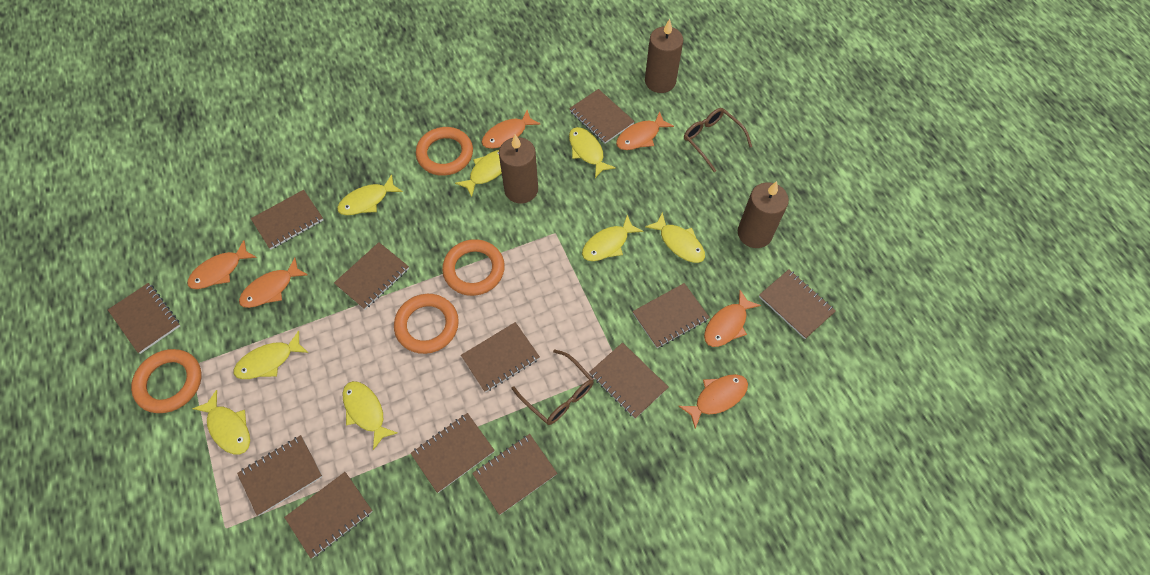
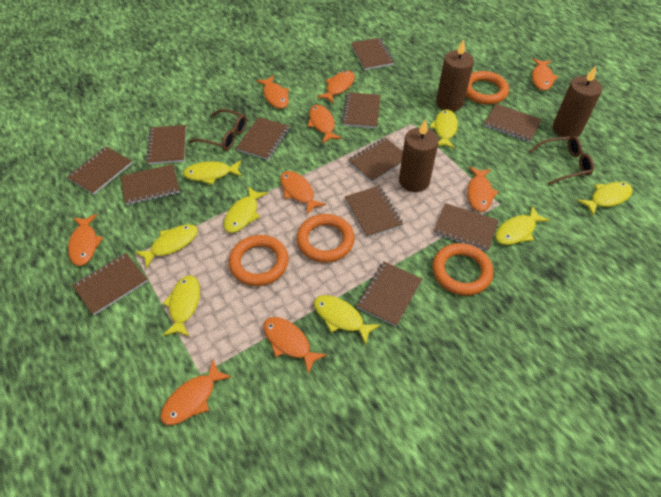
orange fish: 6 -> 9

